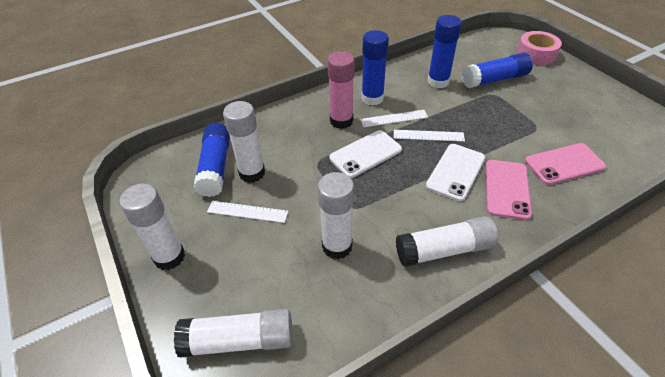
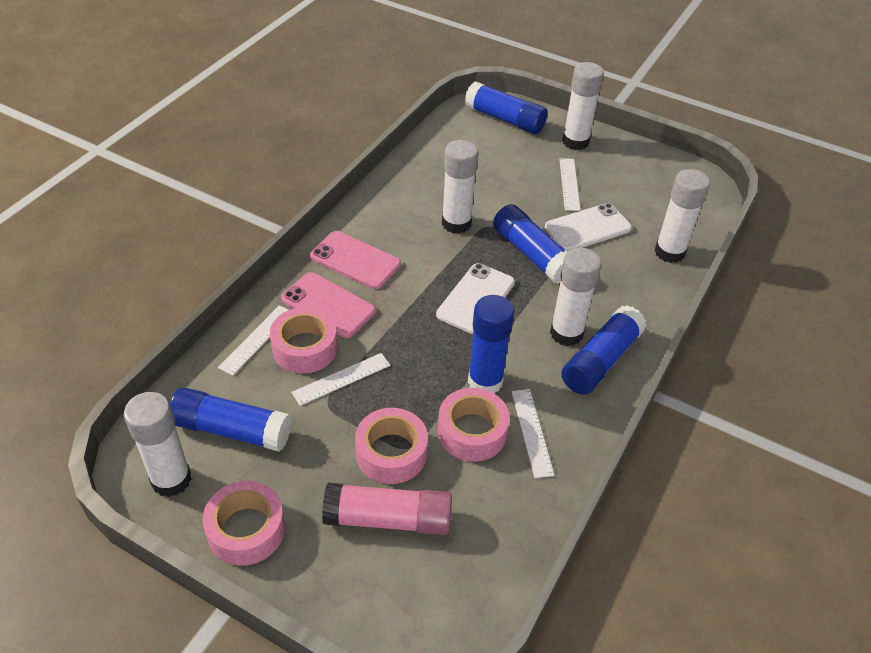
blue glue stick: 4 -> 5
pink tape: 1 -> 4
white ruler: 3 -> 4

